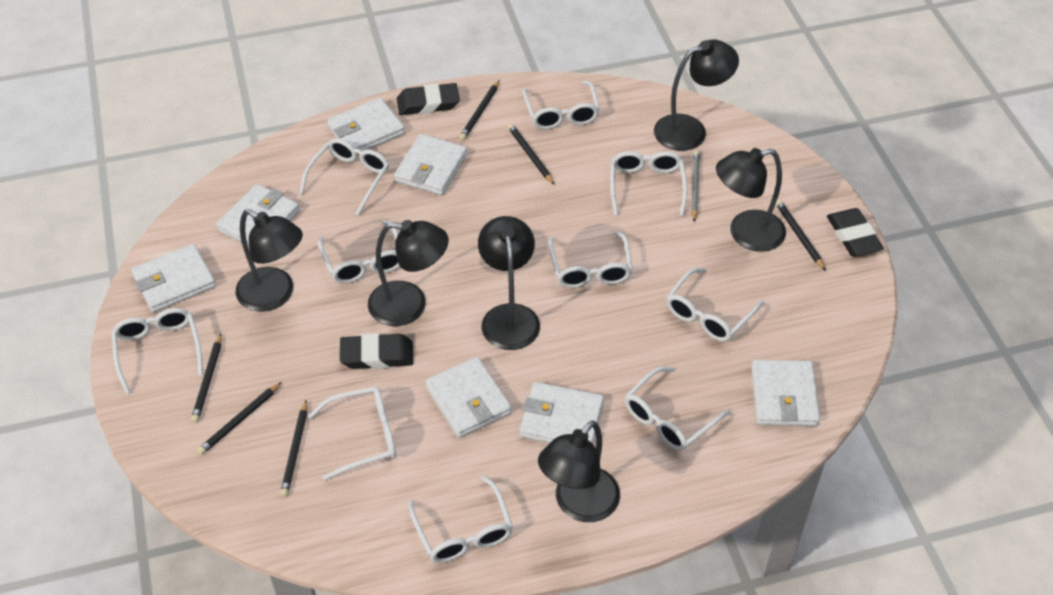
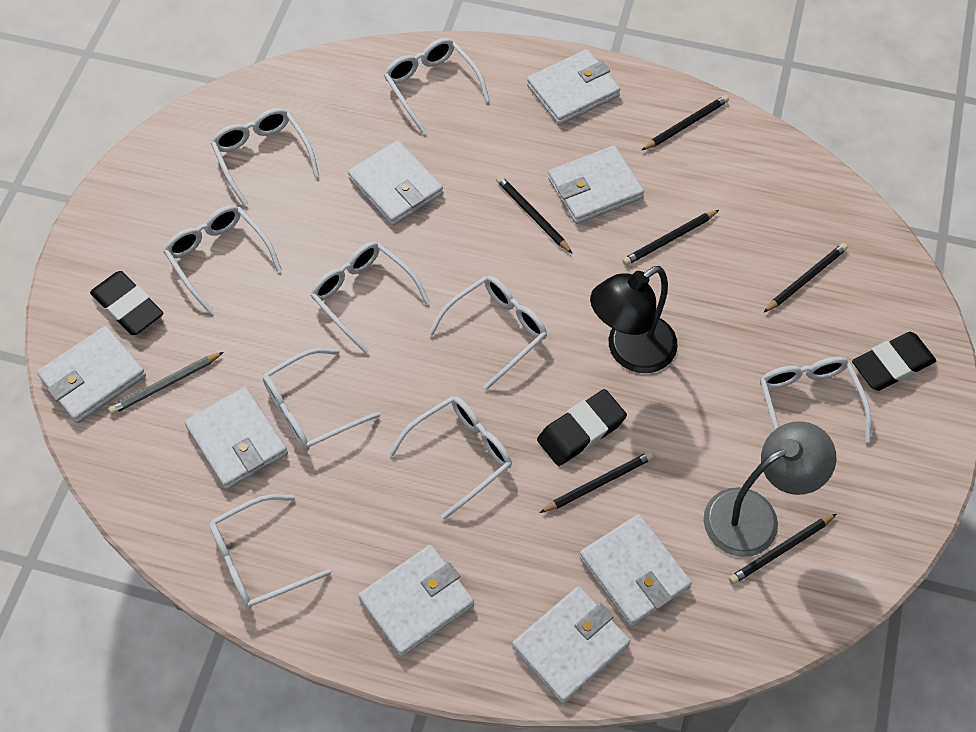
black lamp: 6 -> 1
grey lamp: 0 -> 1
white glasses: 10 -> 9
white wallet: 7 -> 8

